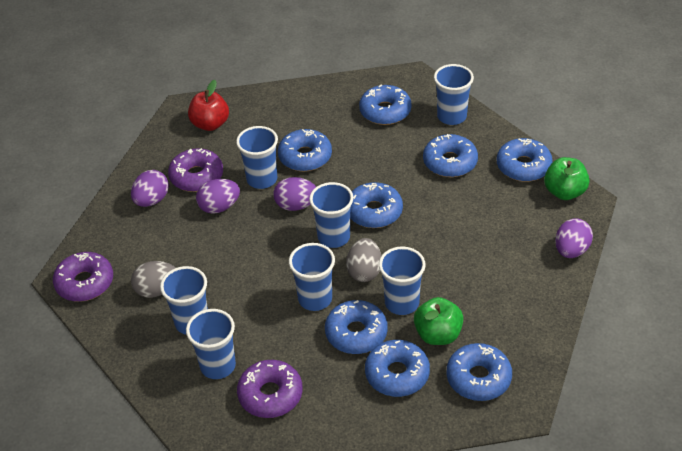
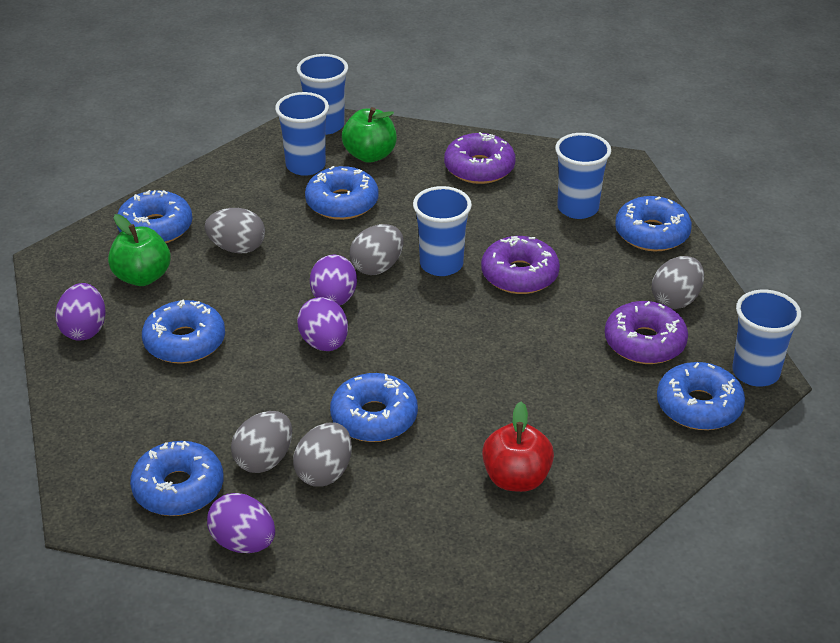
blue cup: 7 -> 5
blue donut: 8 -> 7
grey egg: 2 -> 5

